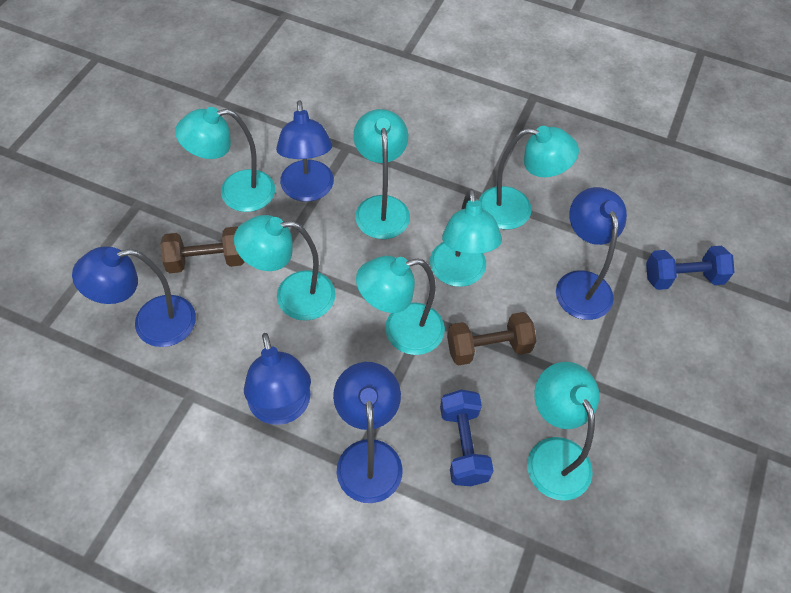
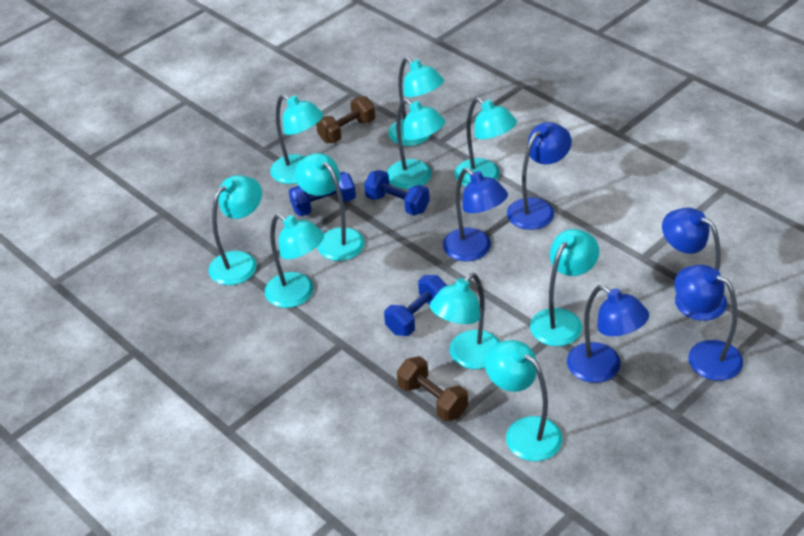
blue dumbbell: 2 -> 3
turquoise lamp: 7 -> 10

